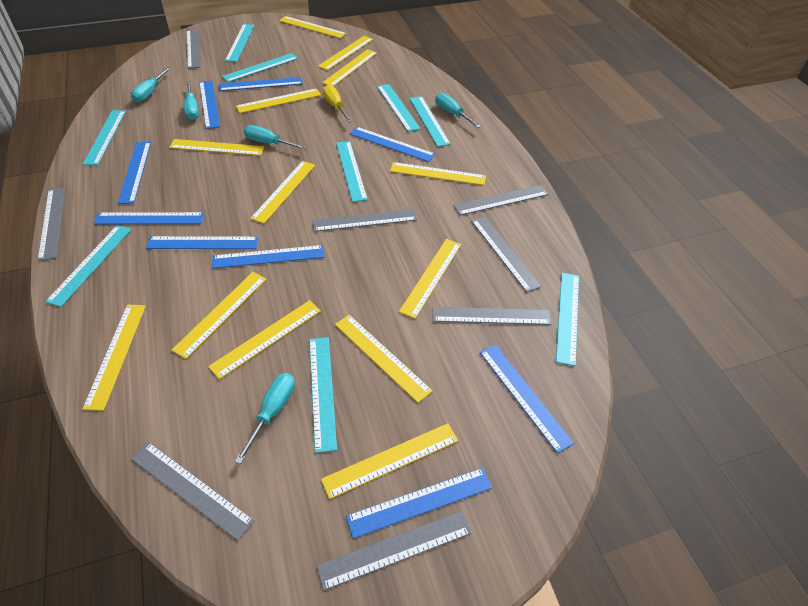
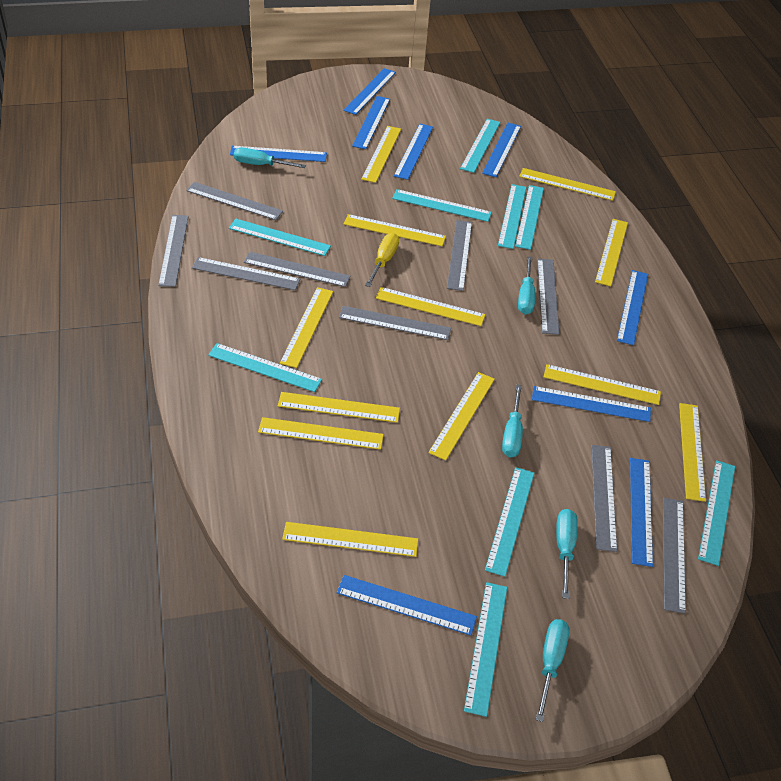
grey ruler: 8 -> 9
yellow ruler: 13 -> 12

